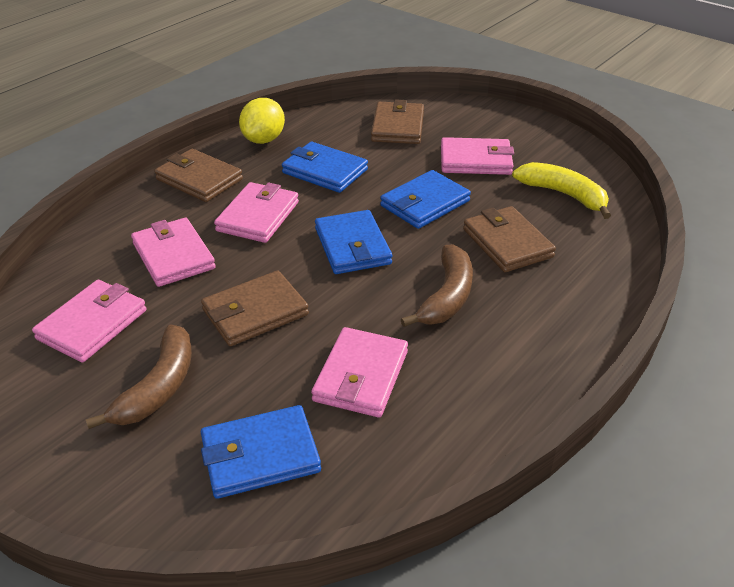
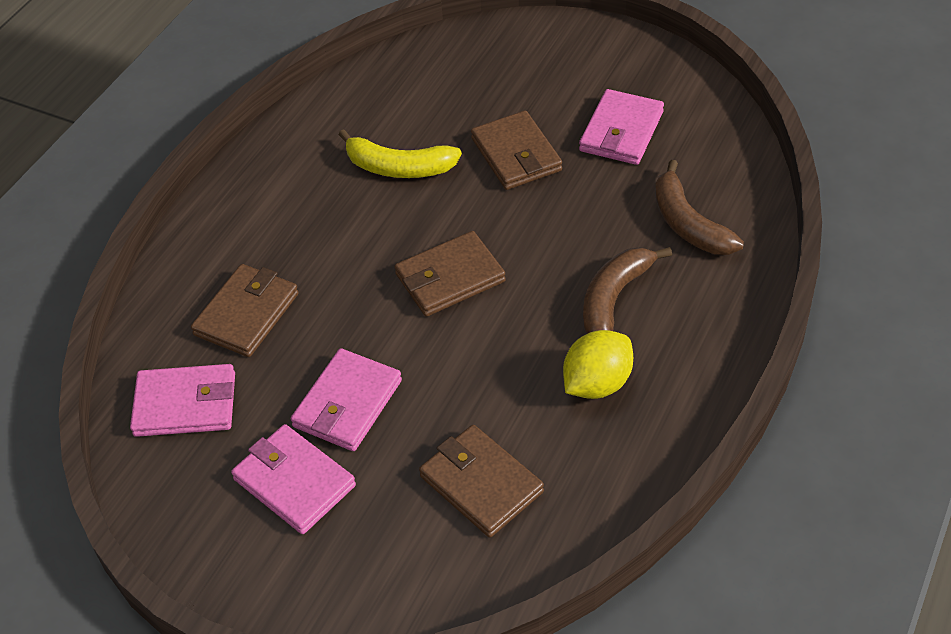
blue wallet: 4 -> 0
pink wallet: 5 -> 4

